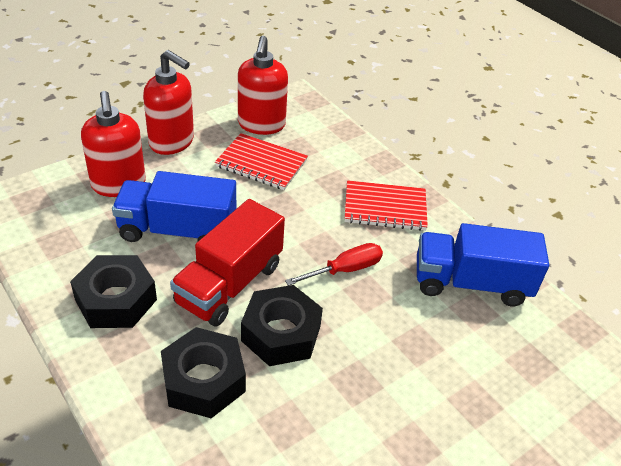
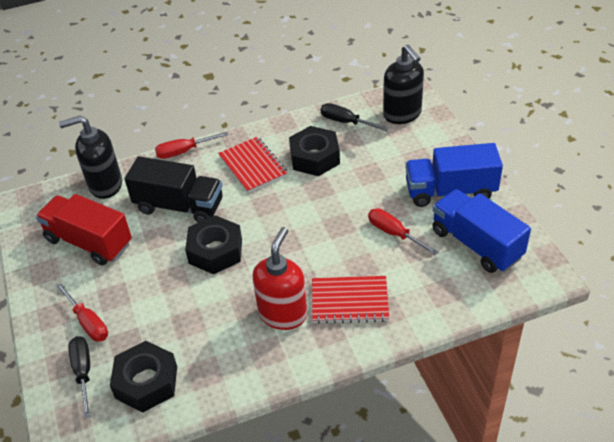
black screwdriver: 0 -> 2
black soap dispenser: 0 -> 2
black truck: 0 -> 1
red screwdriver: 1 -> 3
red soap dispenser: 3 -> 1

